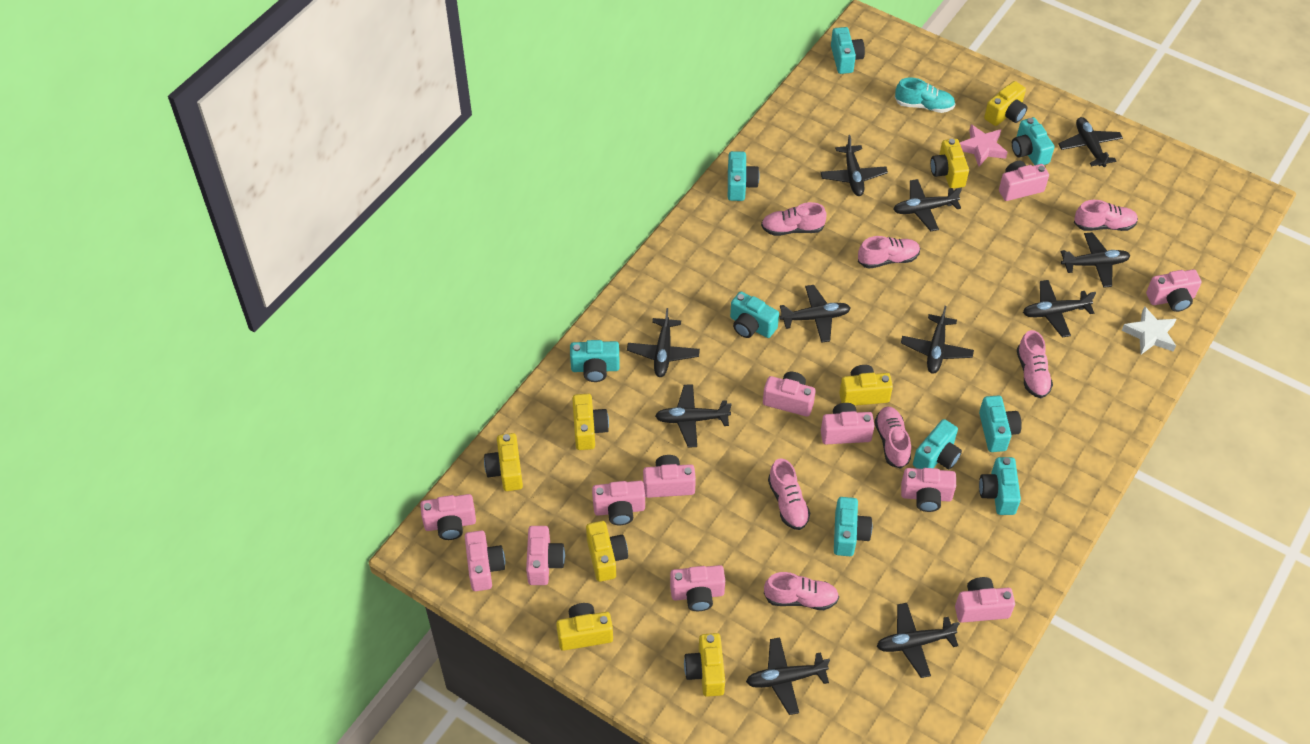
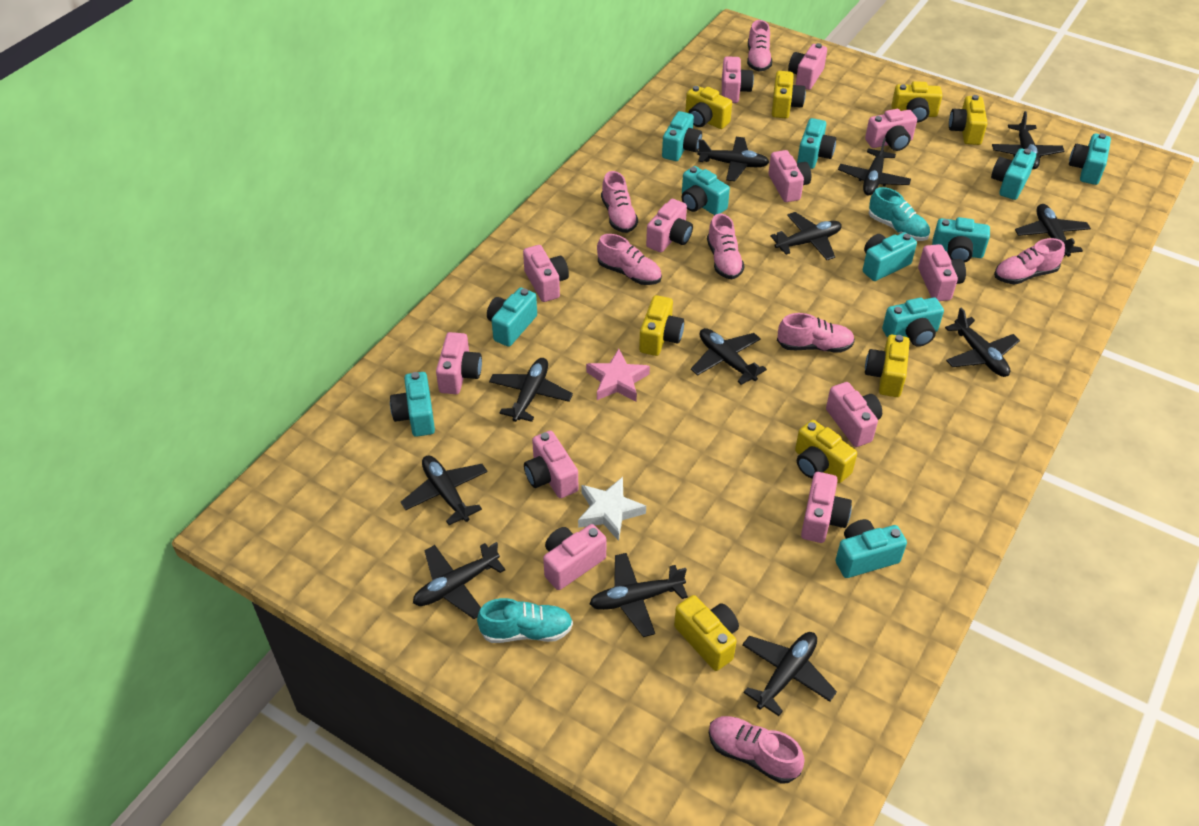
black plane: 11 -> 12
turquoise camera: 9 -> 11
turquoise shoe: 1 -> 2

